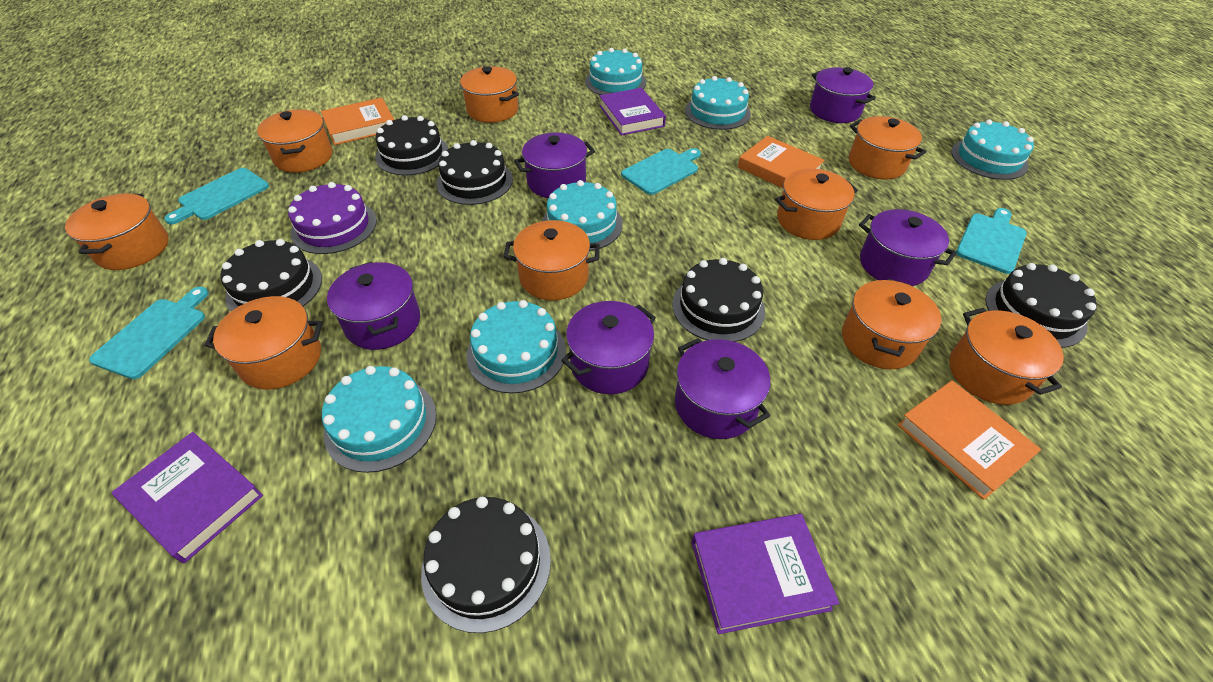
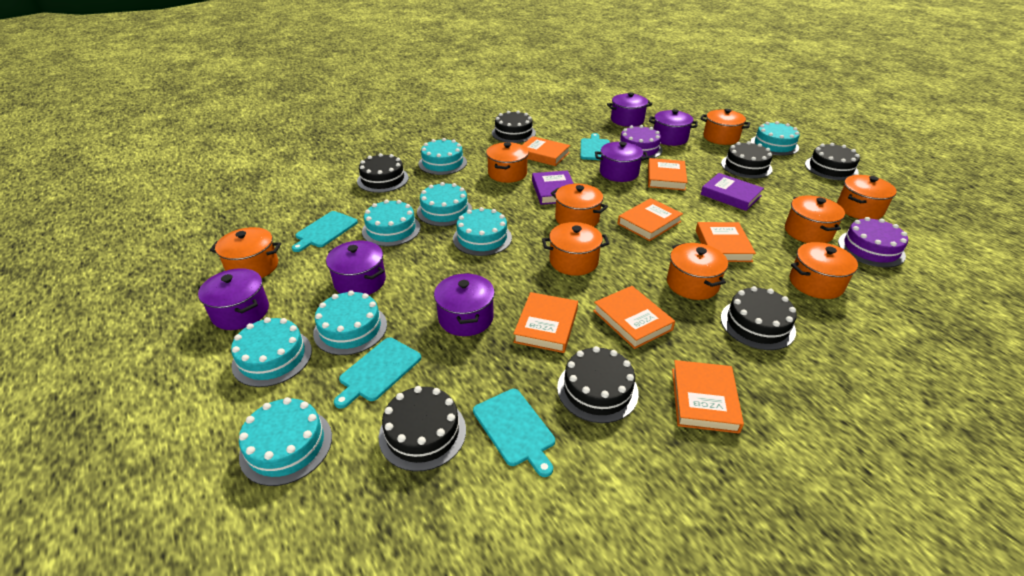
black cake: 6 -> 7
orange book: 3 -> 7
purple book: 3 -> 2
purple cake: 1 -> 2
turquoise cake: 6 -> 8

